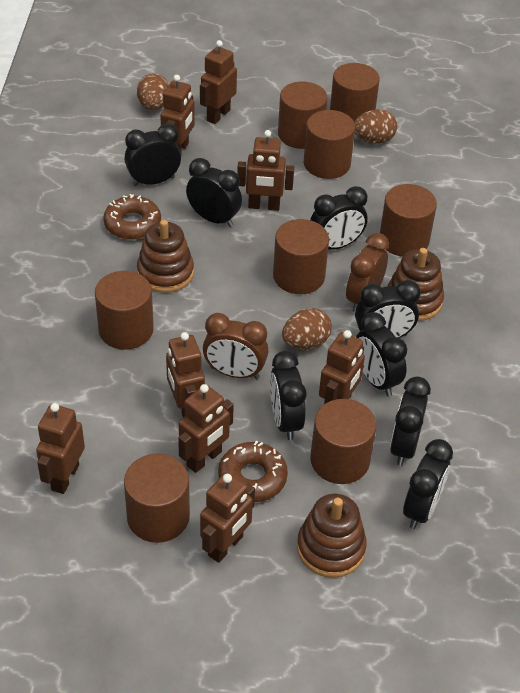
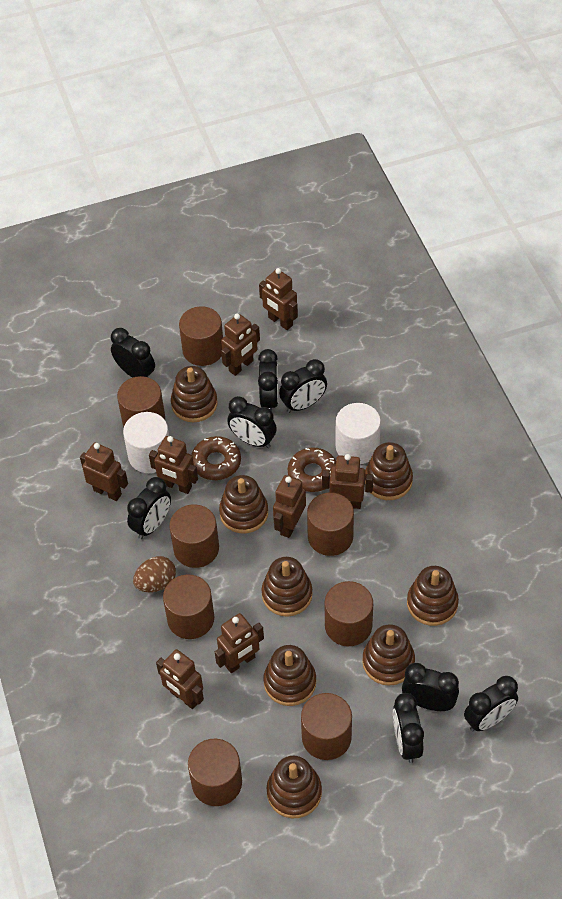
brown clock: 2 -> 0
brown egg: 3 -> 1
brown stacking toy: 3 -> 8
white cylinder: 0 -> 2

